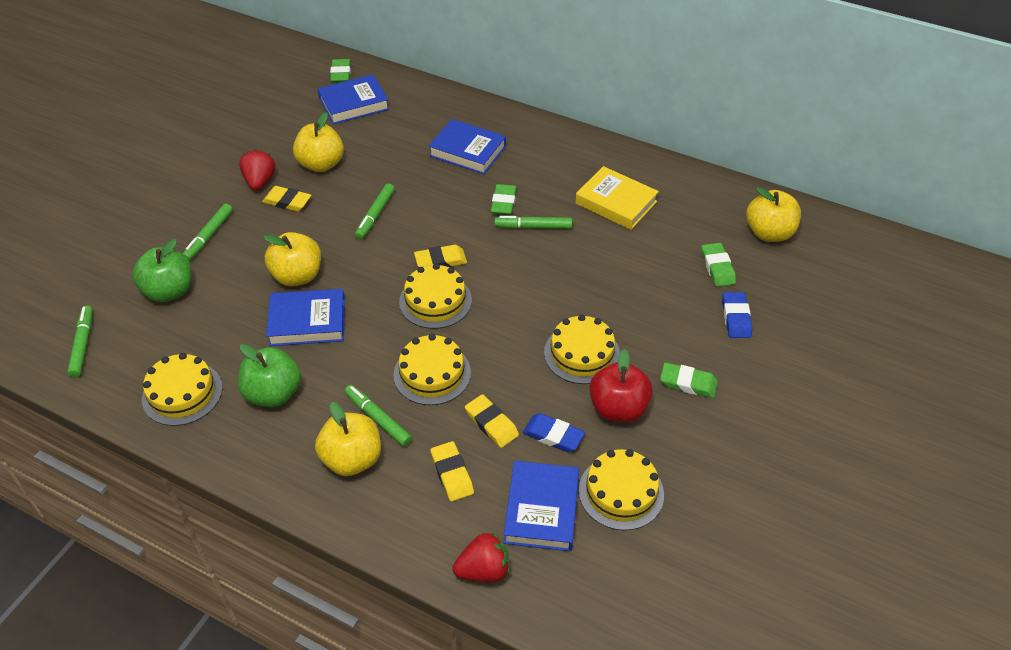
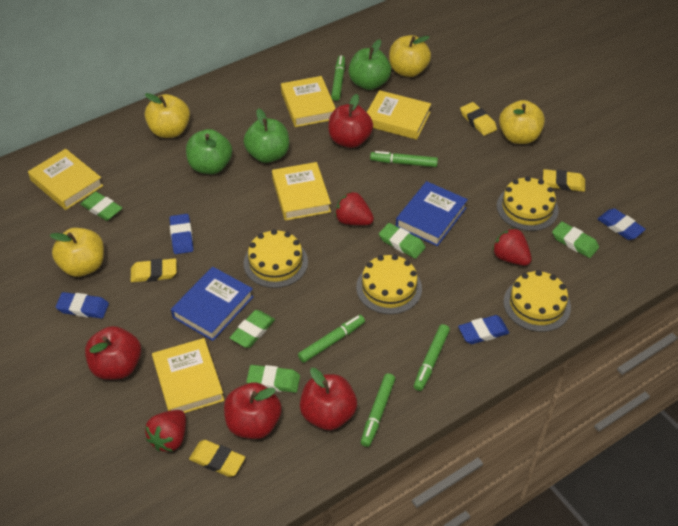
blue book: 4 -> 2
blue eraser: 2 -> 4
green apple: 2 -> 3
green eraser: 4 -> 5
red apple: 1 -> 4
red strawberry: 2 -> 3
yellow book: 1 -> 5
yellow cake: 5 -> 4

